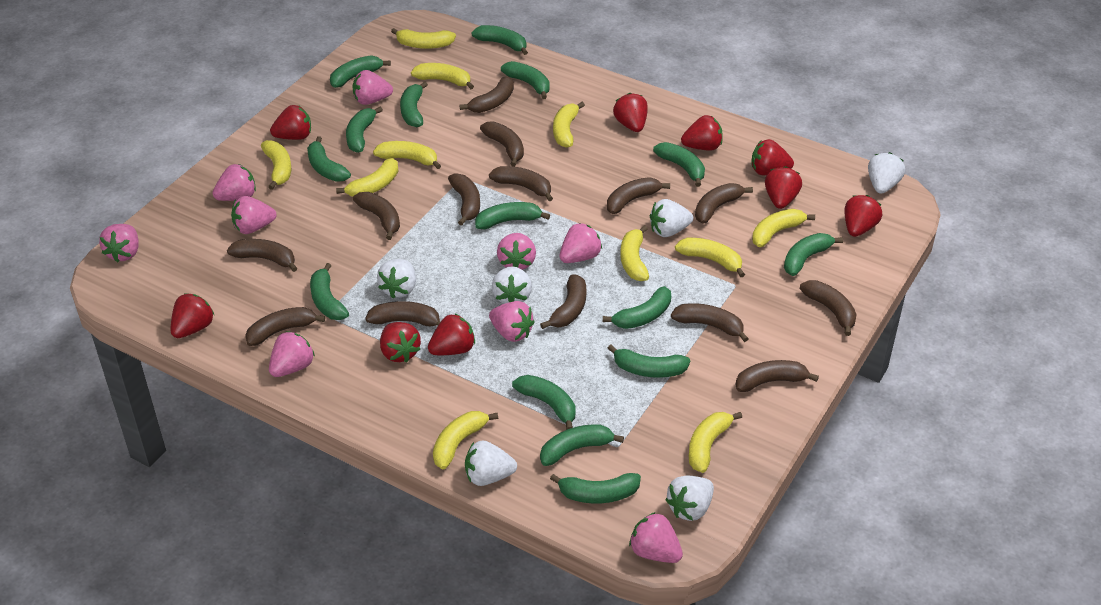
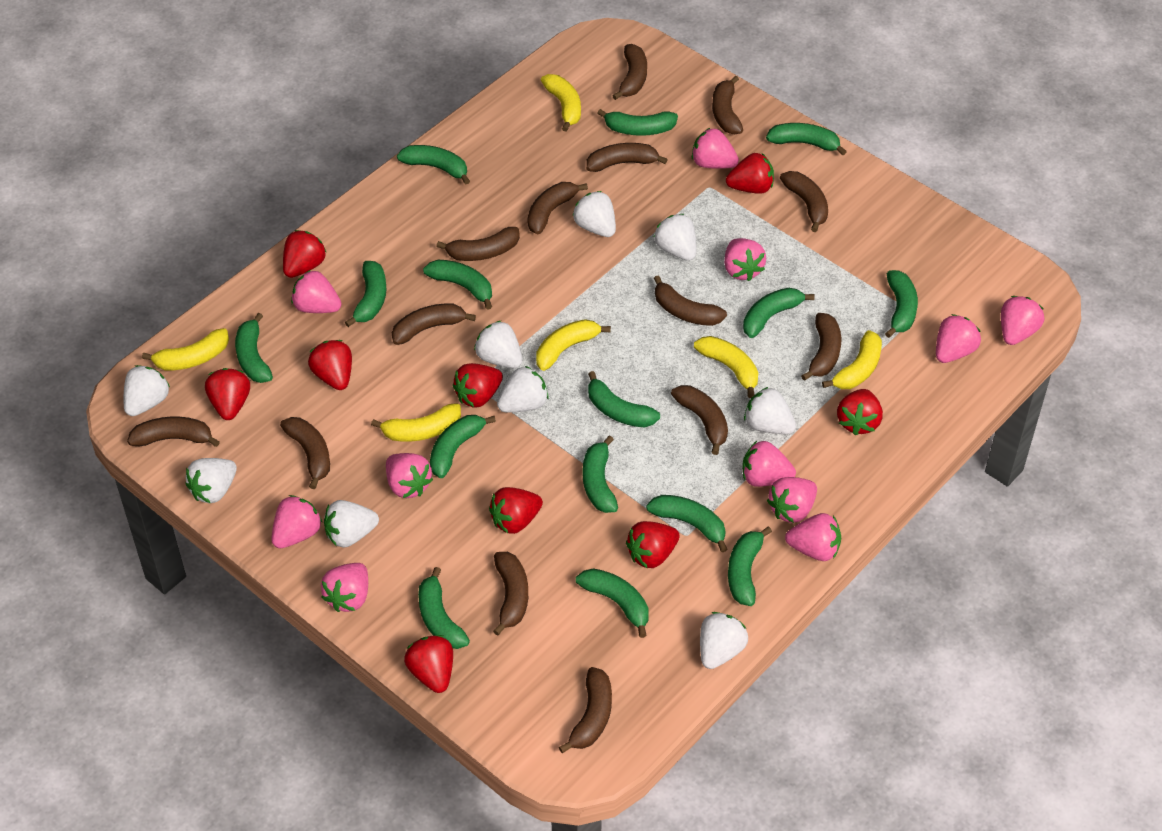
pink strawberry: 9 -> 11
white strawberry: 6 -> 9
yellow banana: 11 -> 6

